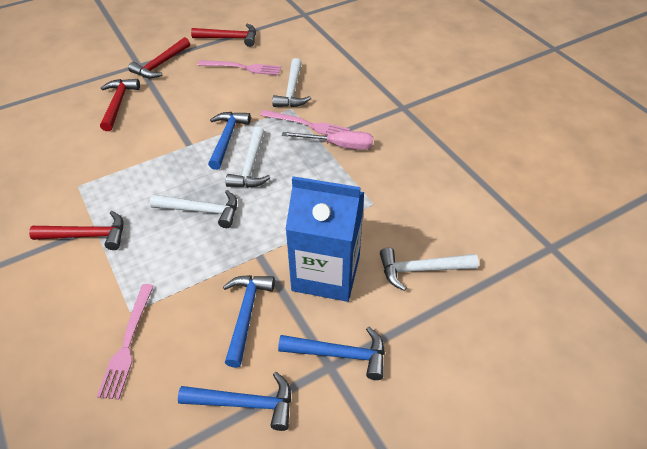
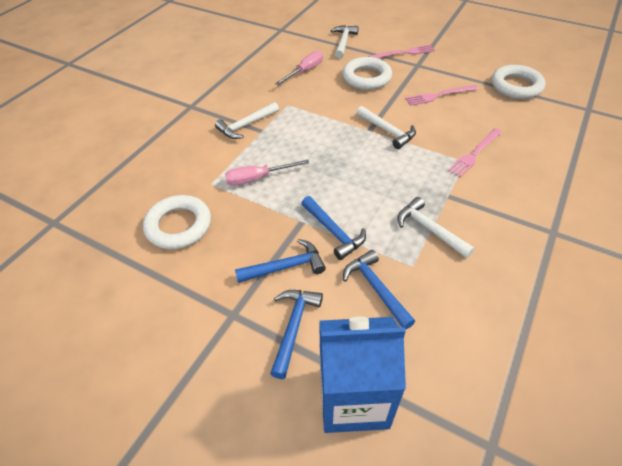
pink screwdriver: 1 -> 2
red hammer: 4 -> 0
white ring: 0 -> 3

